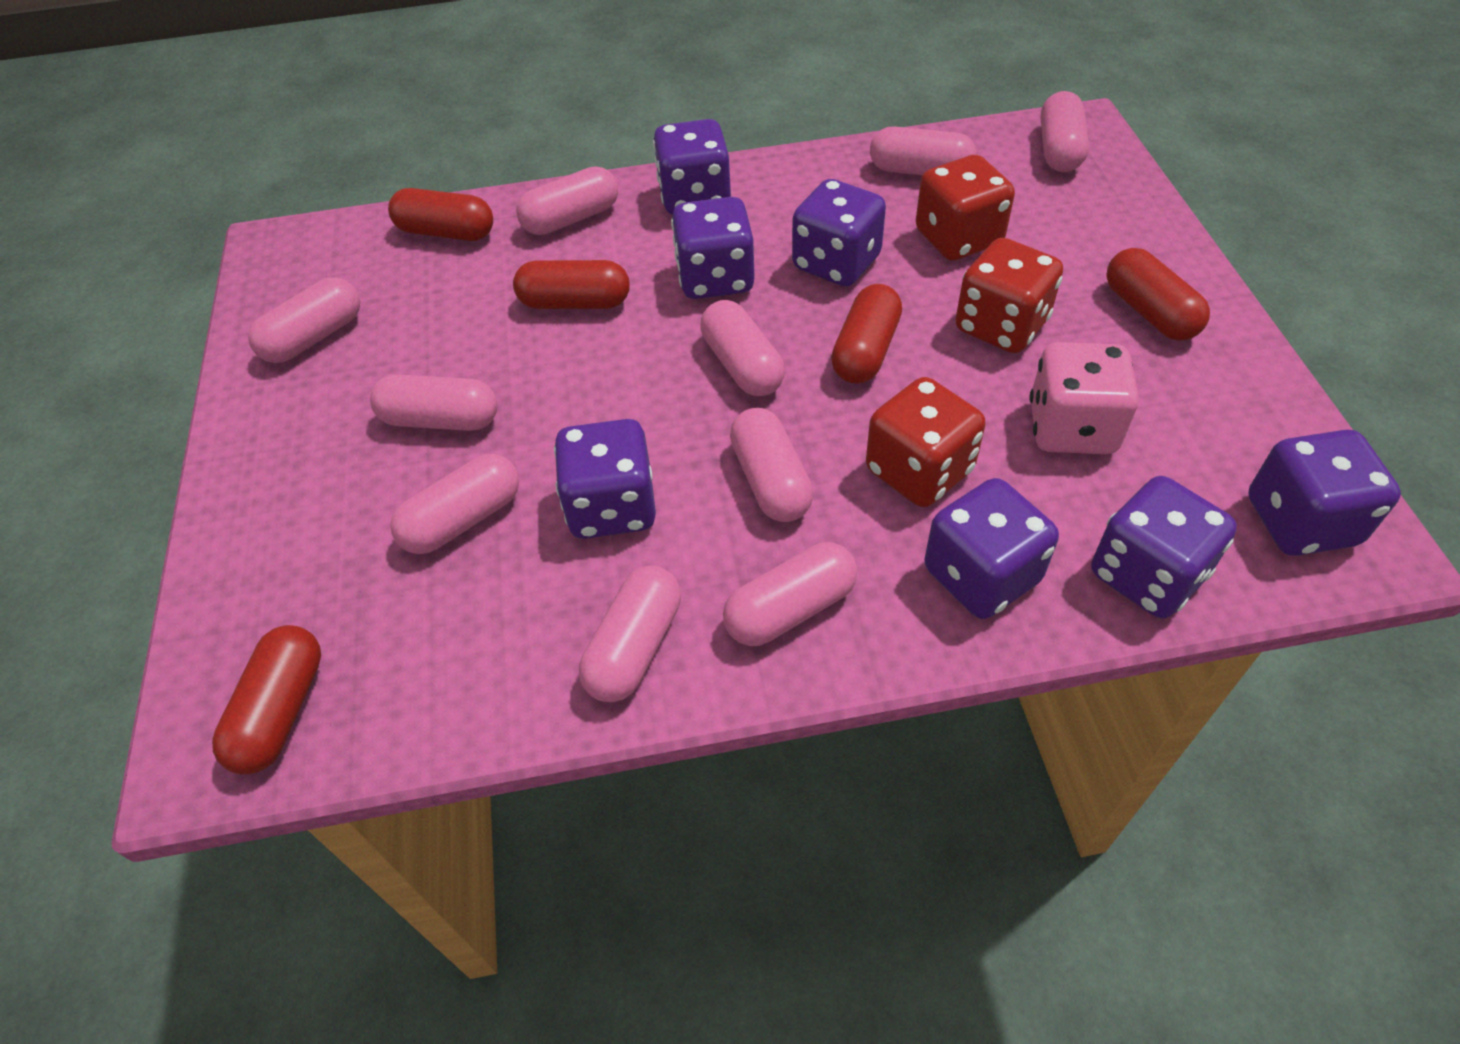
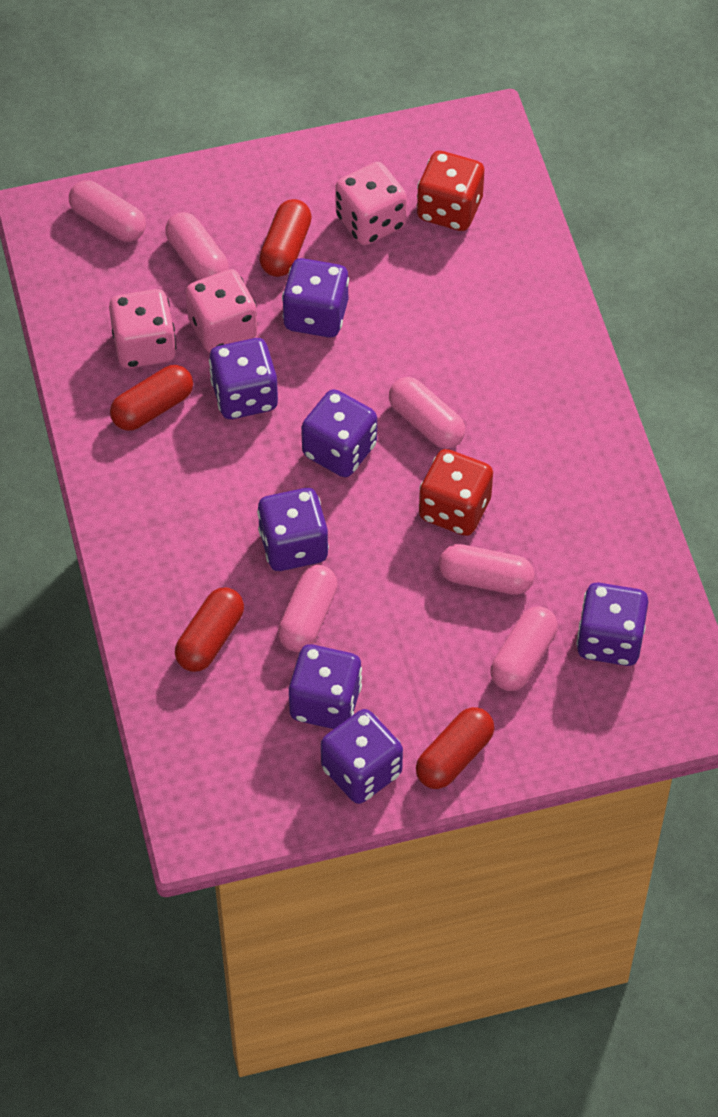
pink capsule: 10 -> 6
pink dice: 1 -> 3
red capsule: 5 -> 4
red dice: 3 -> 2

